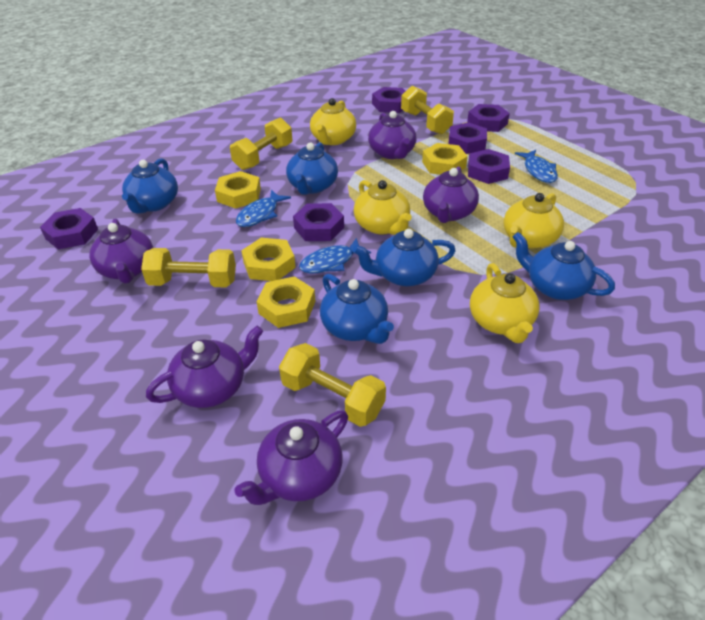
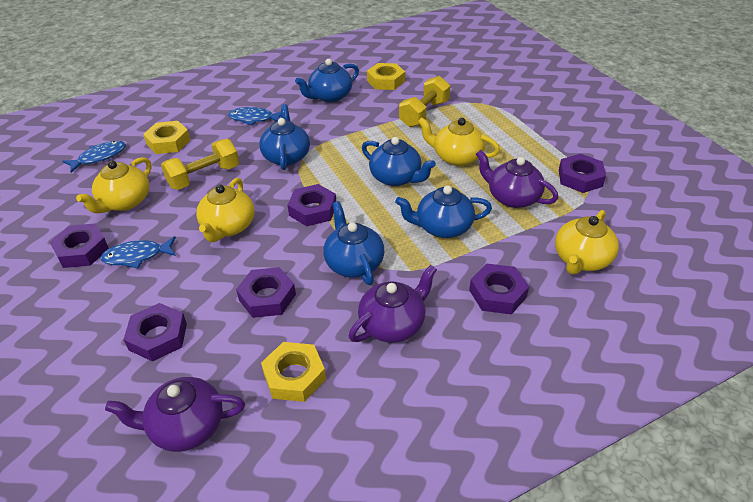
purple teapot: 5 -> 3
yellow dumbbell: 4 -> 2
yellow nut: 4 -> 3

